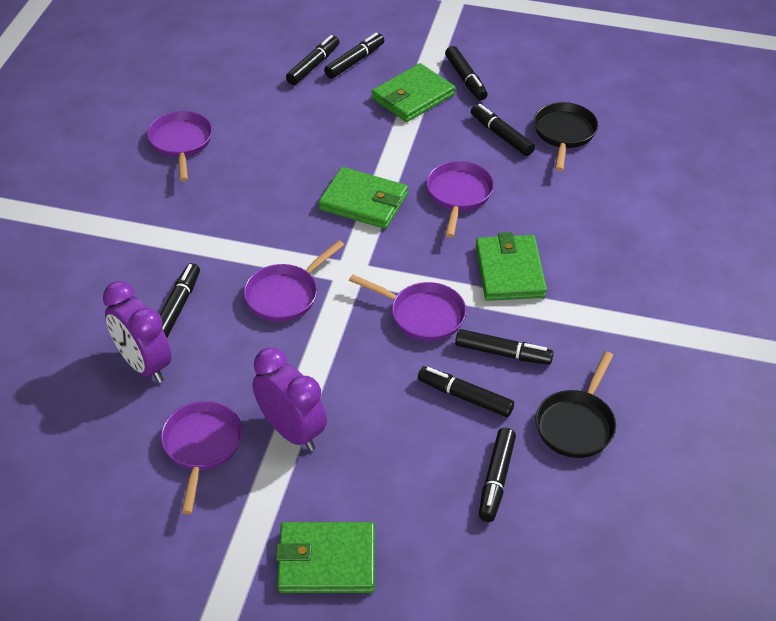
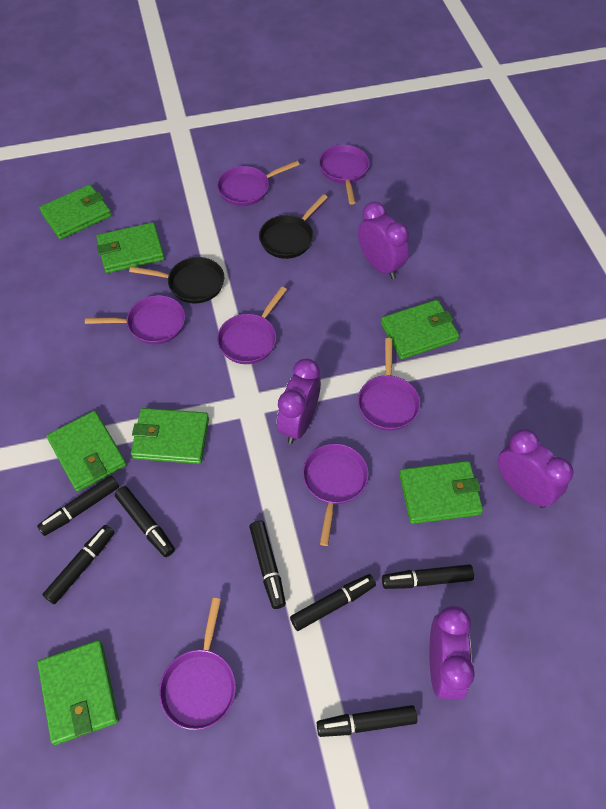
black marker: 8 -> 7
green wallet: 4 -> 7
purple clock: 2 -> 4
purple pan: 5 -> 7

